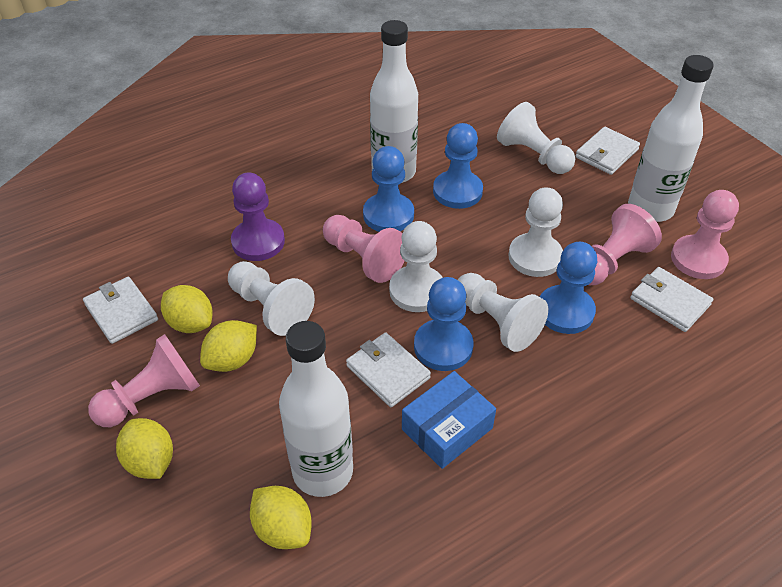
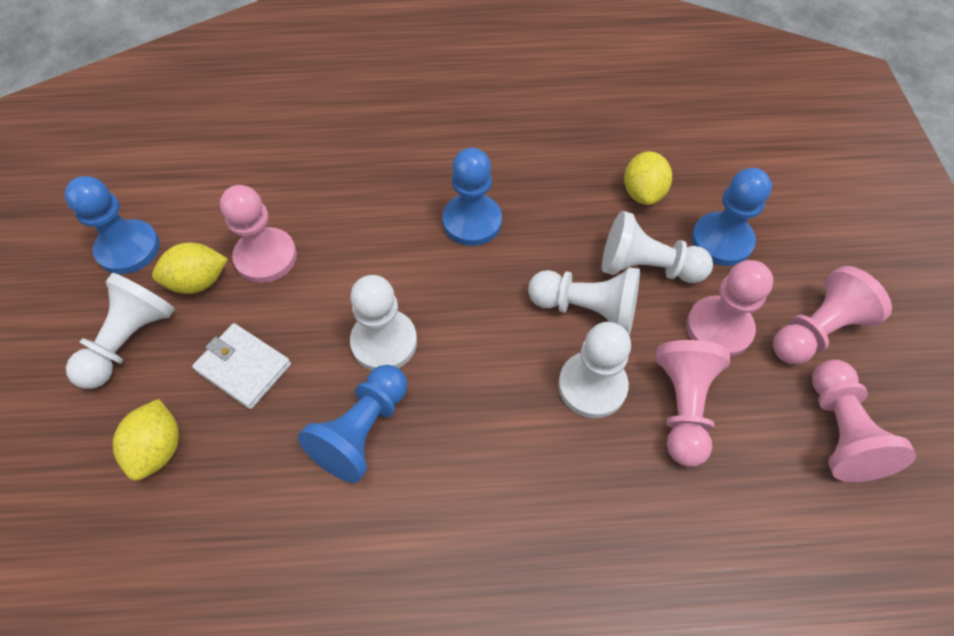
blue box: 1 -> 0
pink pawn: 4 -> 5
purple pawn: 1 -> 0
white bottle: 3 -> 0
white wallet: 4 -> 1
yellow lemon: 4 -> 3

